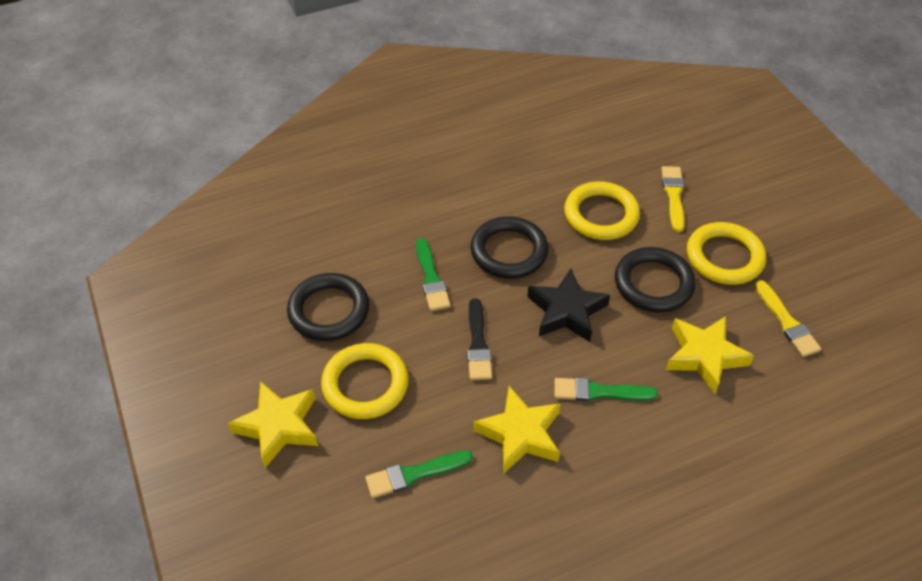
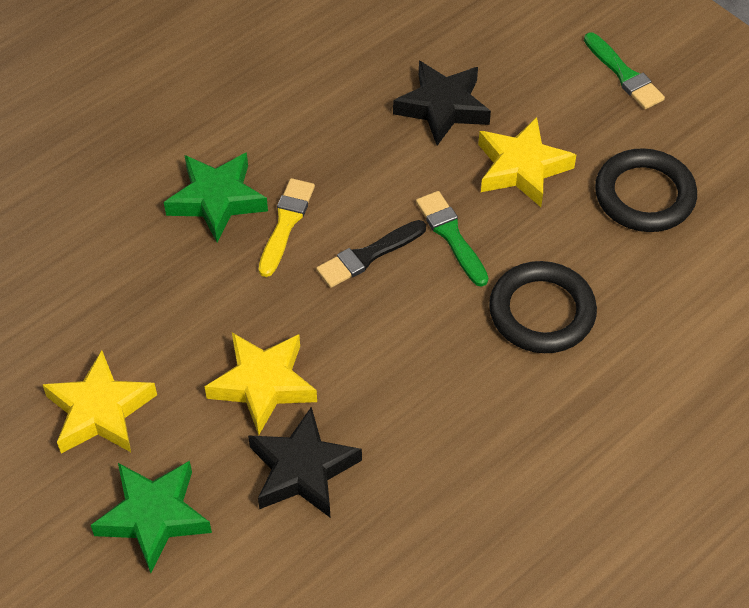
black ring: 3 -> 2
black star: 1 -> 2
green brush: 3 -> 2
green star: 0 -> 2
yellow brush: 2 -> 1
yellow ring: 3 -> 0

